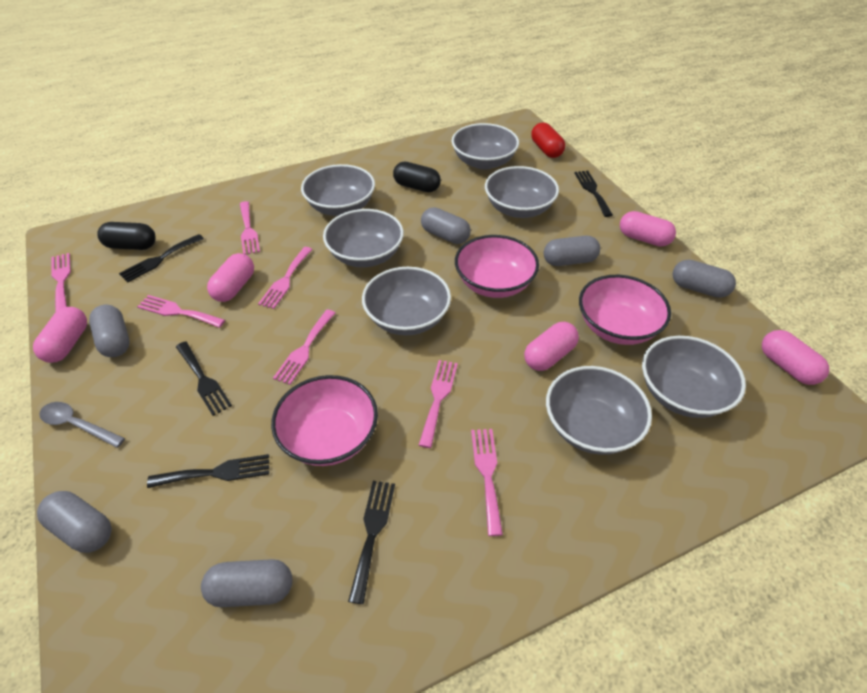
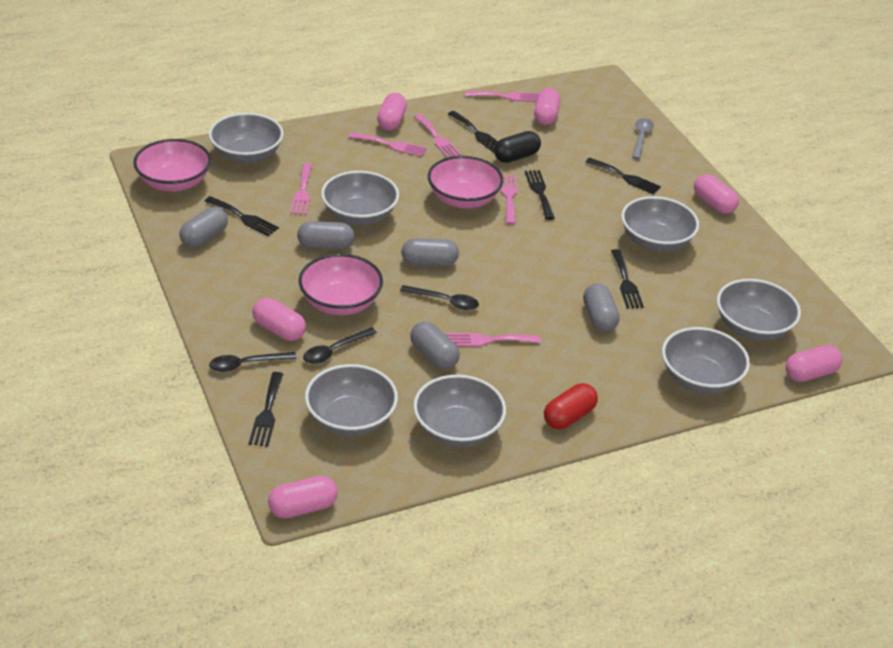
black capsule: 2 -> 1
black fork: 5 -> 6
black spoon: 0 -> 3
grey capsule: 6 -> 5
pink capsule: 5 -> 6
pink fork: 7 -> 6

